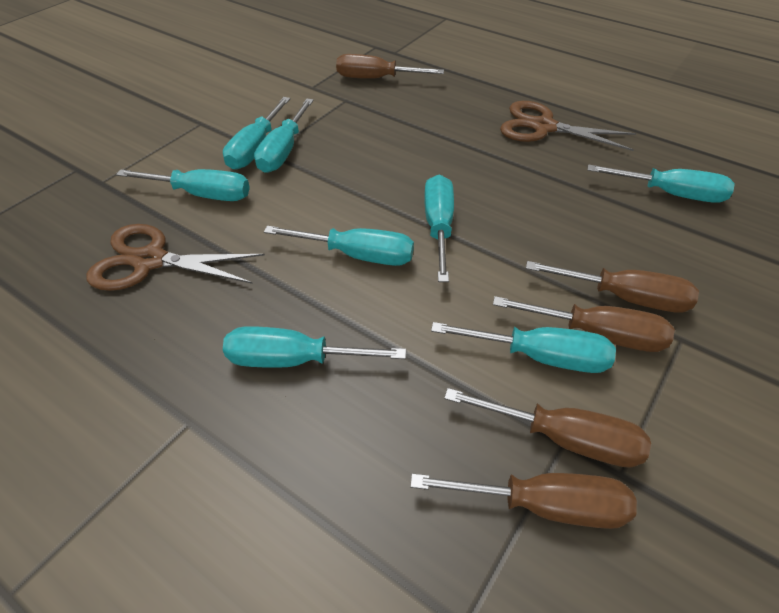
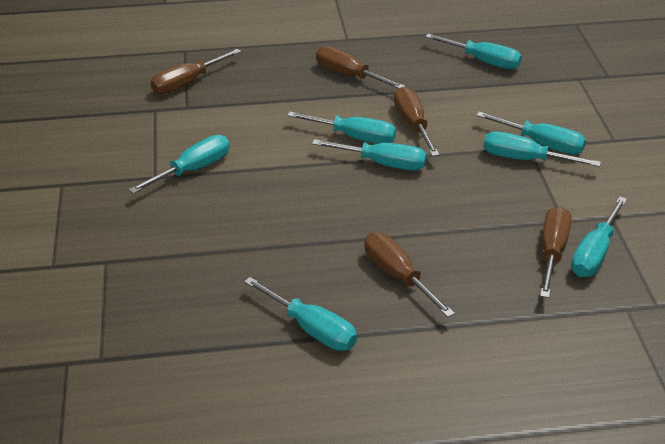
brown scissors: 2 -> 0

